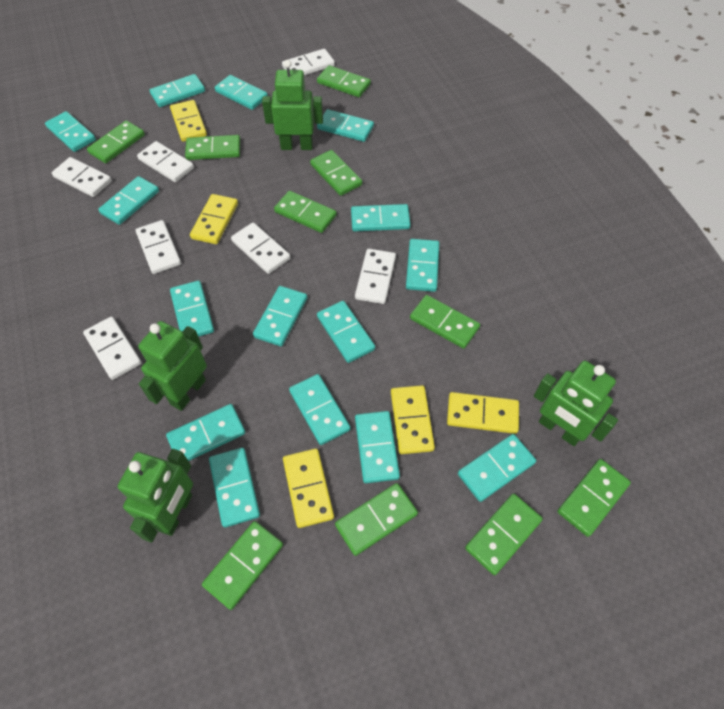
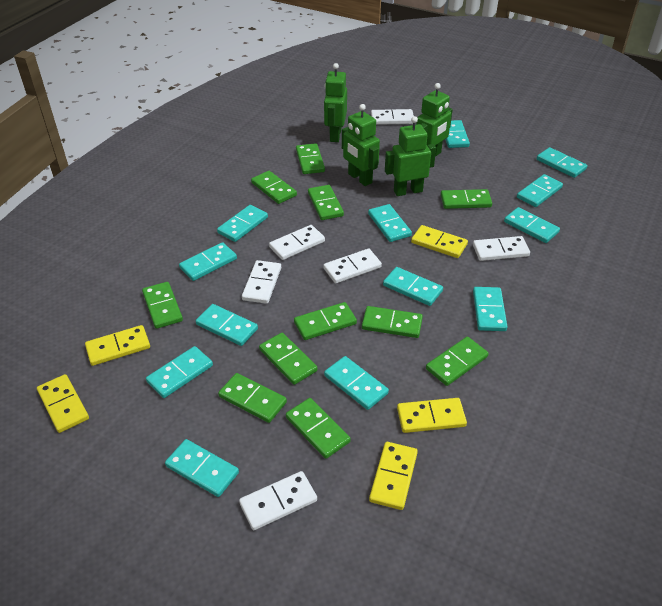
green domino: 10 -> 11
turquoise domino: 15 -> 13
white domino: 7 -> 6

